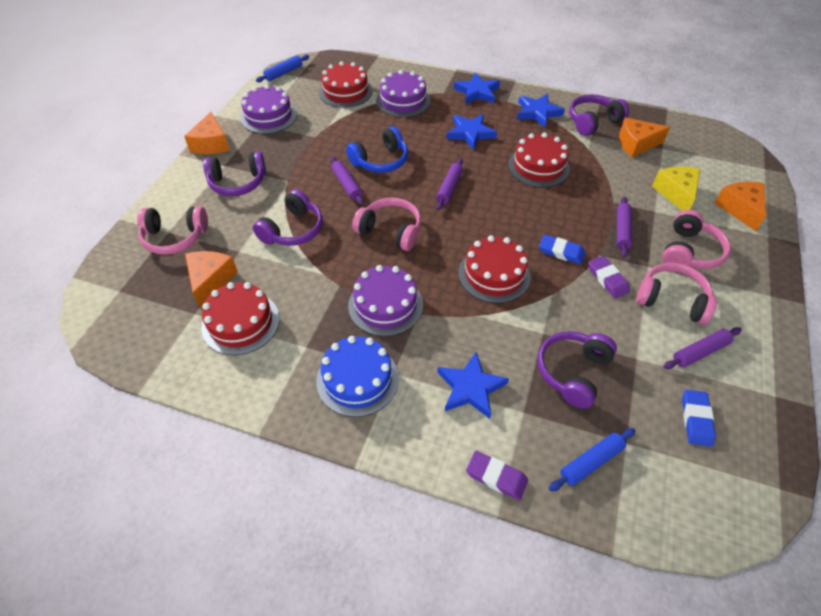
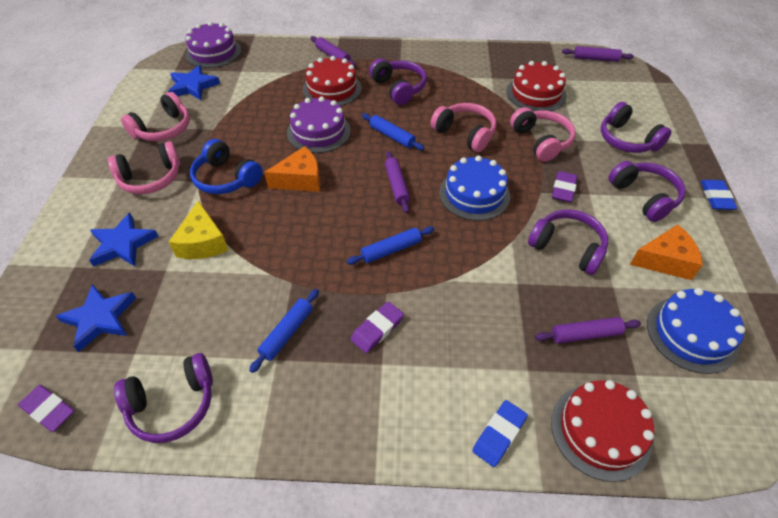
blue cake: 1 -> 2
blue rolling pin: 2 -> 3
blue star: 4 -> 3
orange cheese: 4 -> 2
purple cake: 3 -> 2
purple eraser: 2 -> 3
purple headphones: 4 -> 5
red cake: 4 -> 3

